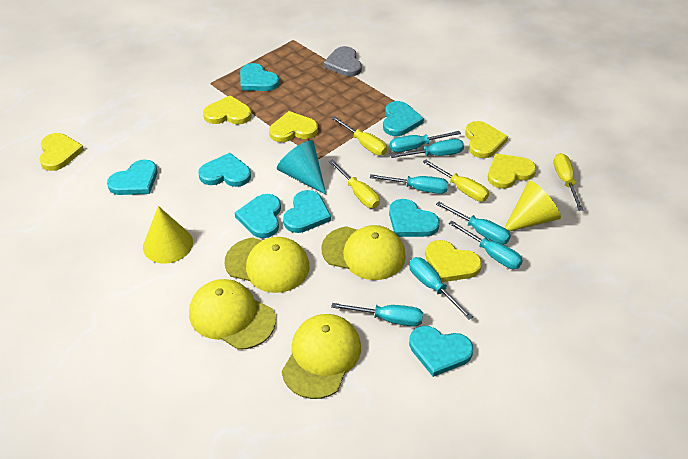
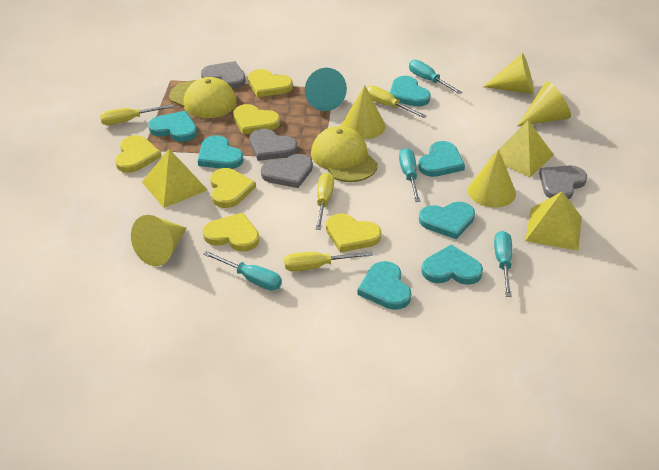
grey heart: 1 -> 4
turquoise heart: 8 -> 7
turquoise screwdriver: 7 -> 4
yellow cap: 4 -> 2
yellow cone: 2 -> 5
yellow pyramid: 0 -> 3

